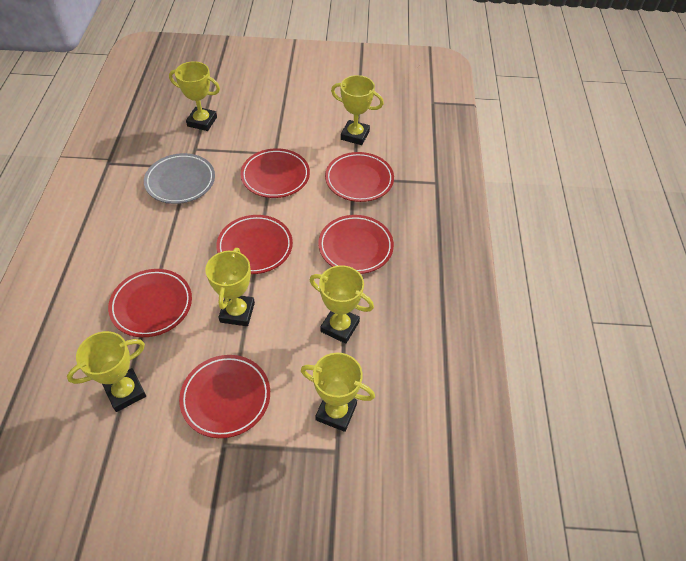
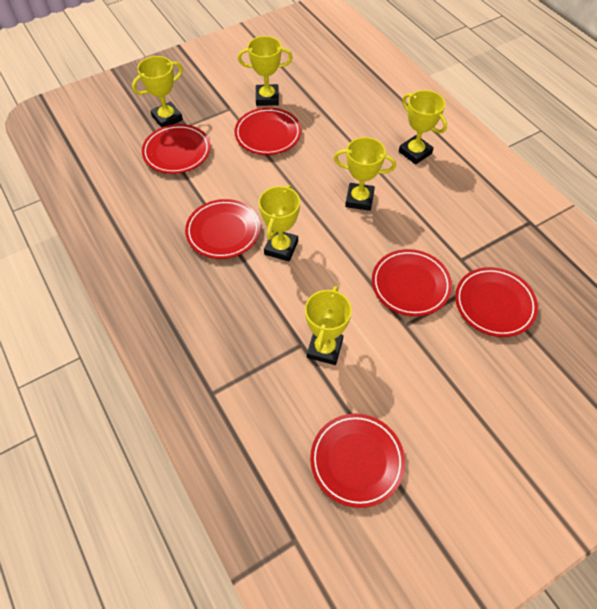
grey plate: 1 -> 0

